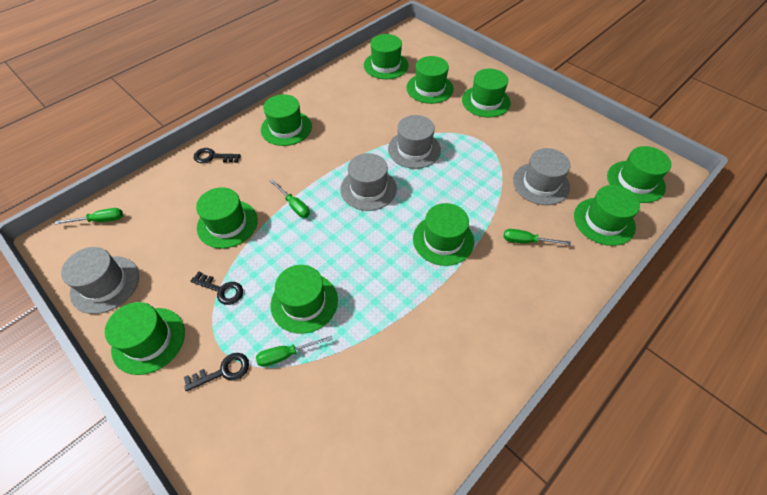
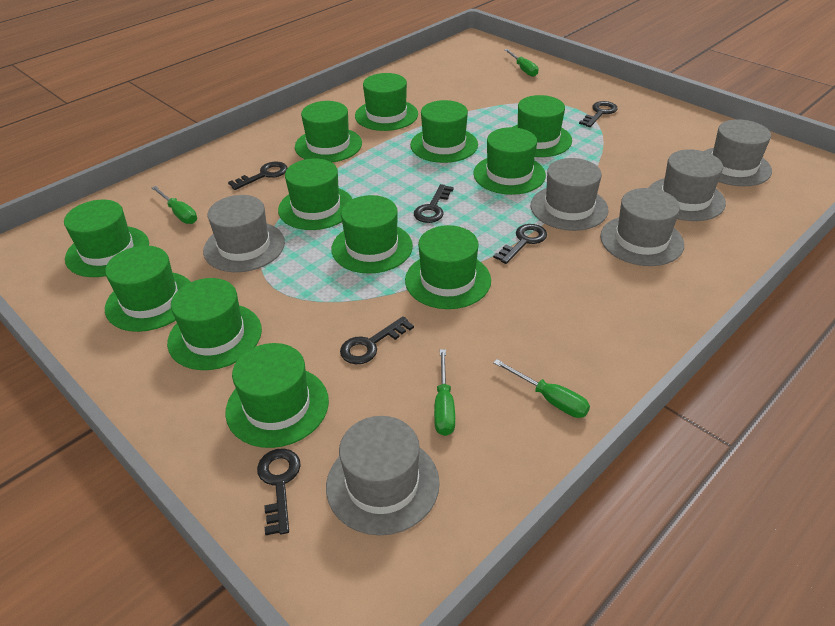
black key: 3 -> 6
green hat: 10 -> 12
grey hat: 4 -> 6

